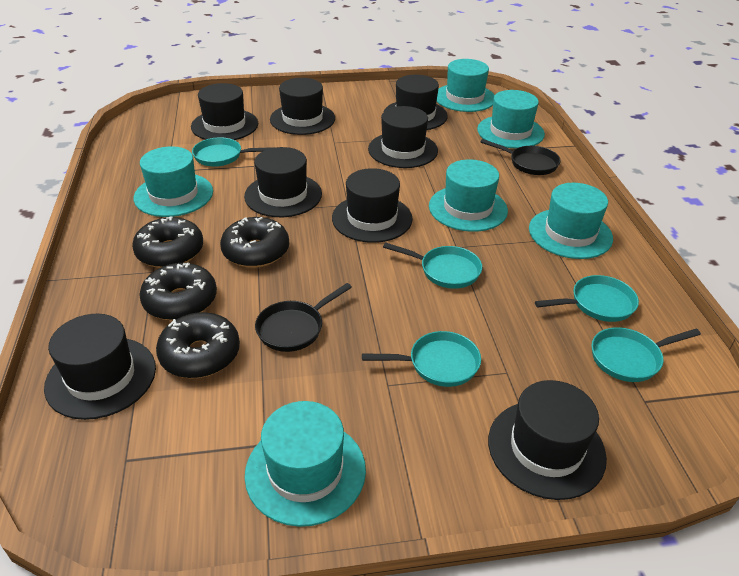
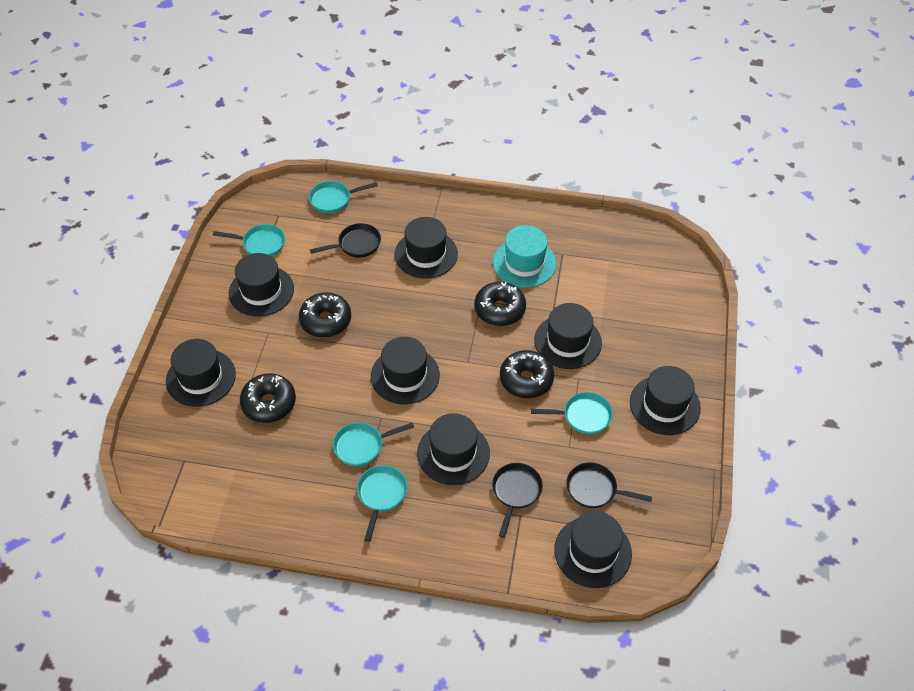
black pan: 2 -> 3
turquoise hat: 6 -> 1

